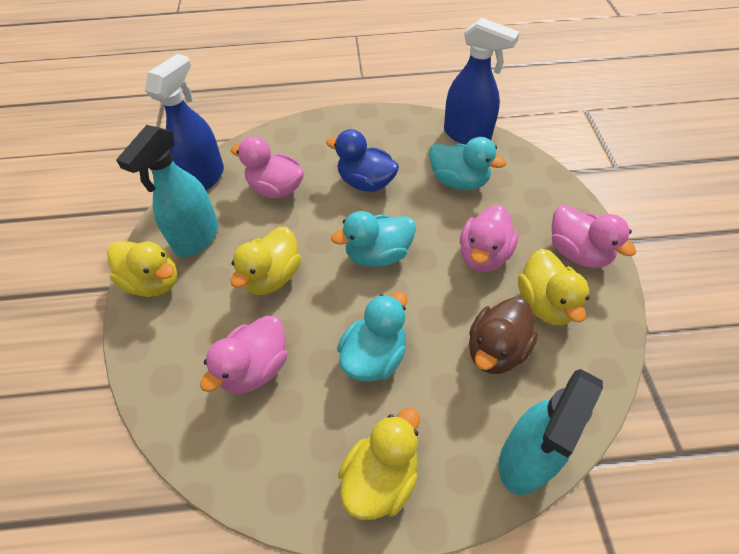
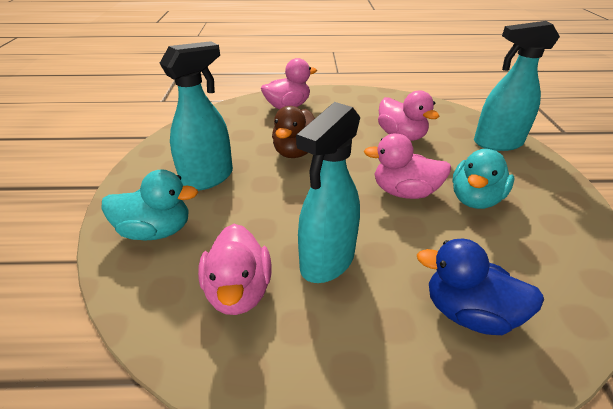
blue spray bottle: 2 -> 0
turquoise duck: 3 -> 2
turquoise spray bottle: 2 -> 3
yellow duck: 4 -> 0

